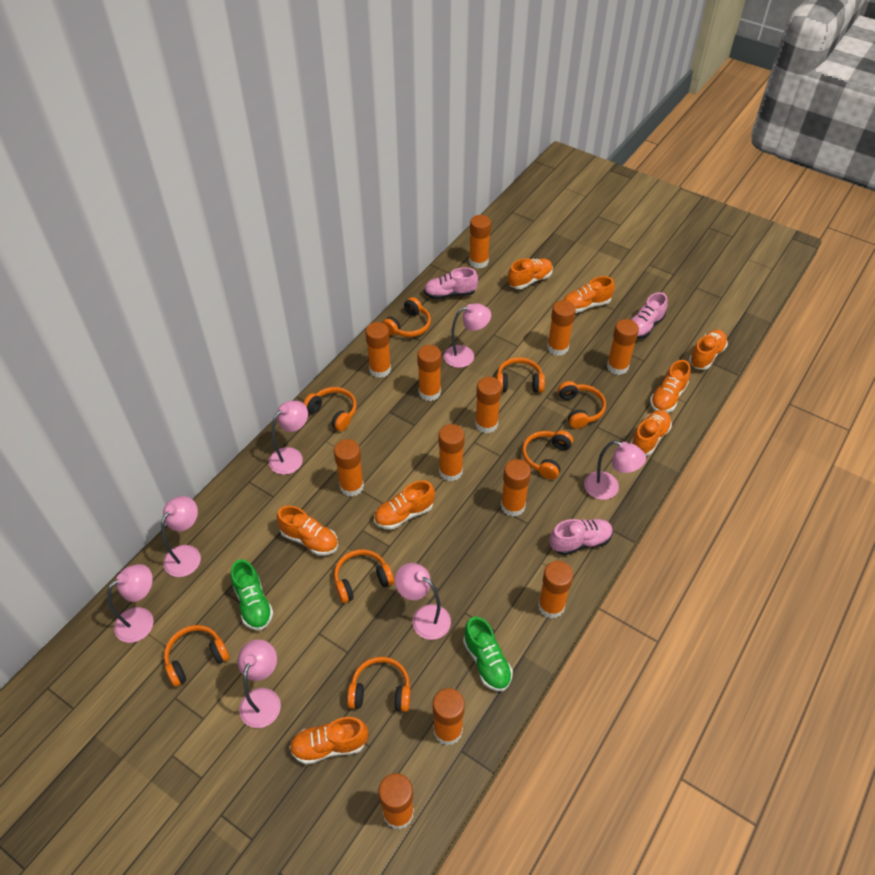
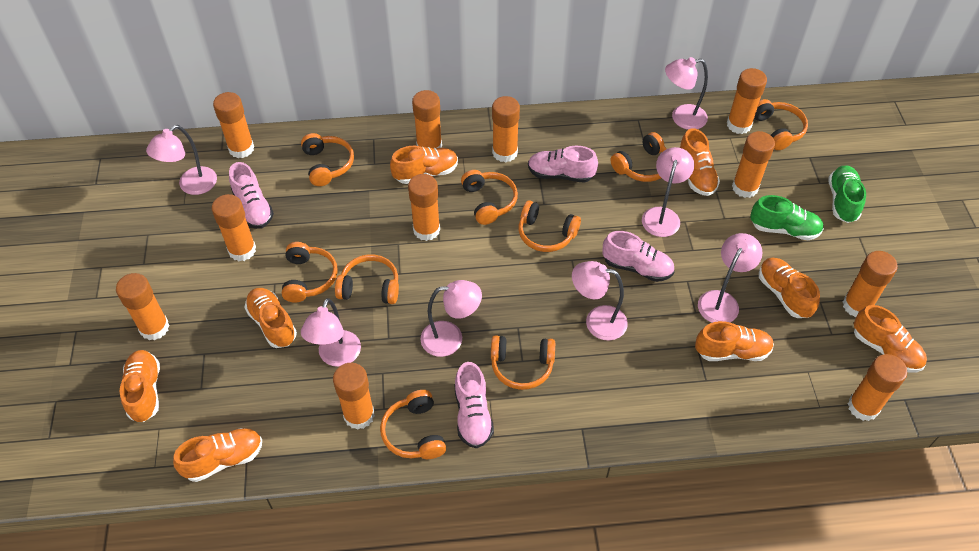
orange glue stick: 12 -> 11
orange headphones: 8 -> 9
pink shoe: 3 -> 4

